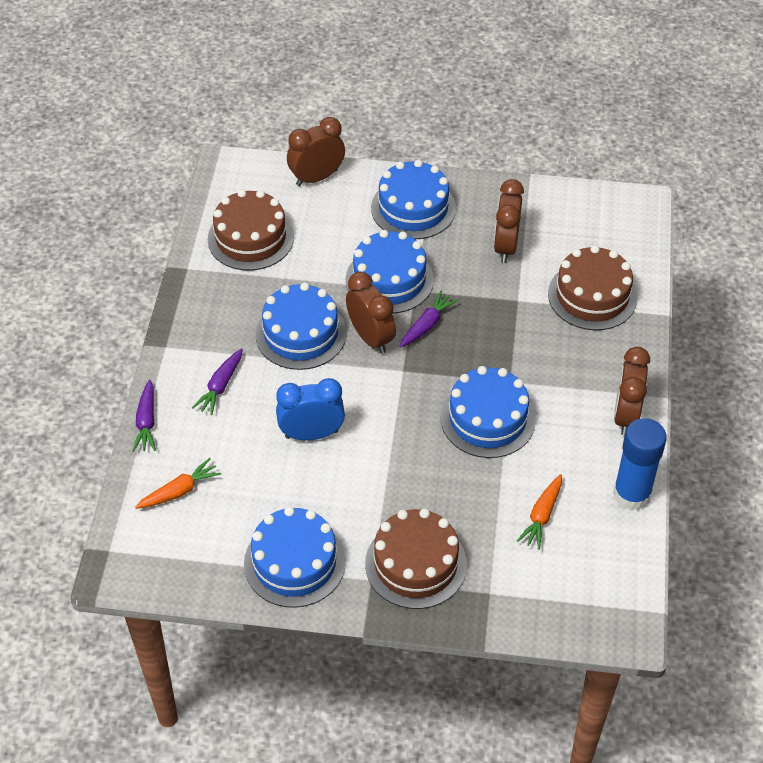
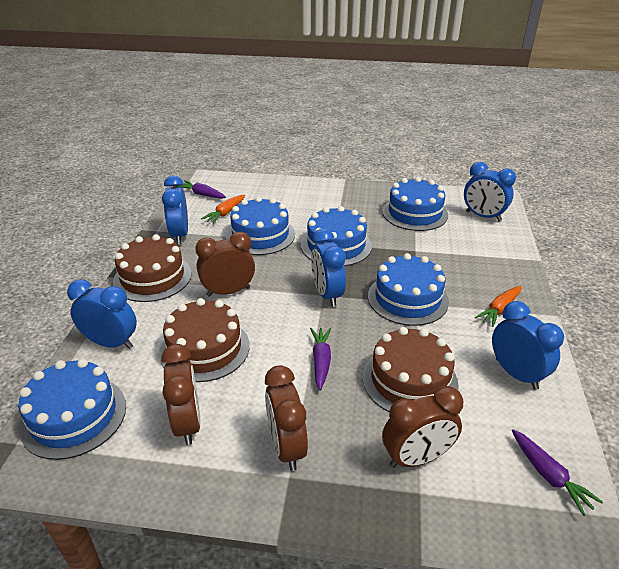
blue clock: 1 -> 5
blue glue stick: 1 -> 0

